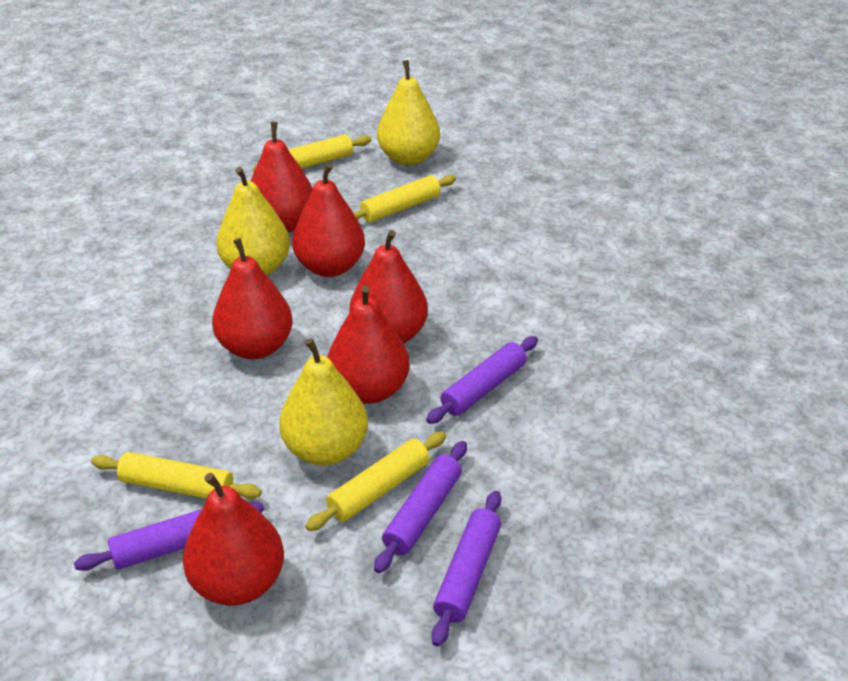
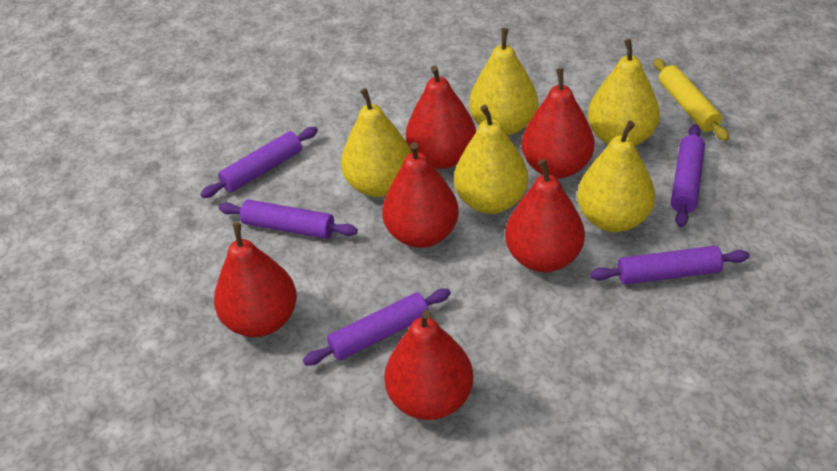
purple rolling pin: 4 -> 5
yellow pear: 3 -> 5
yellow rolling pin: 4 -> 1

